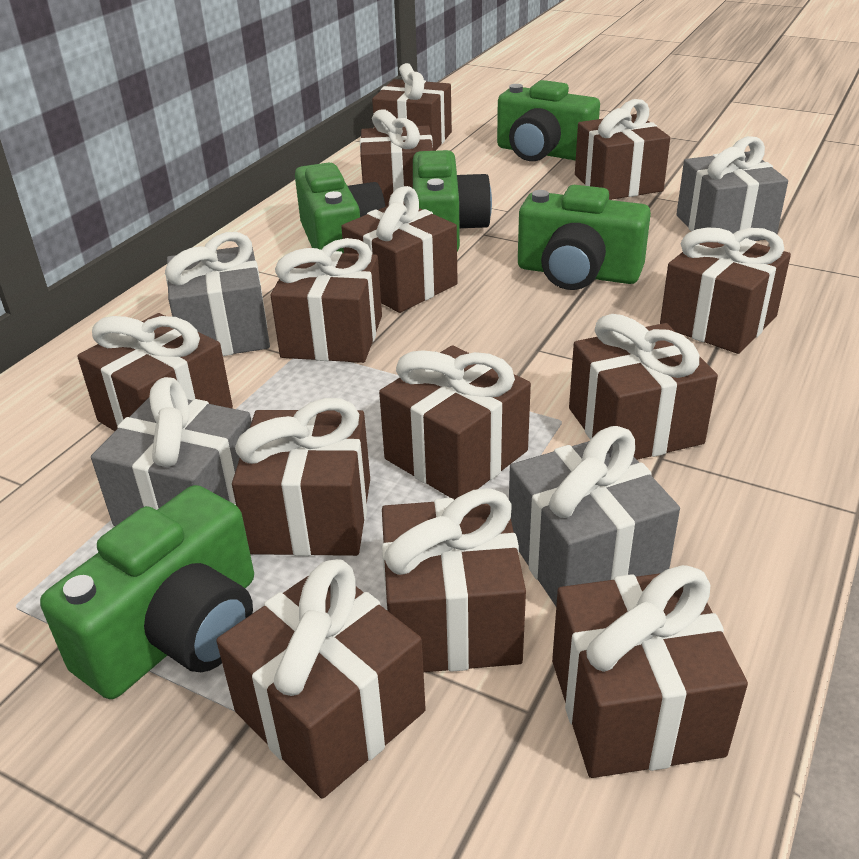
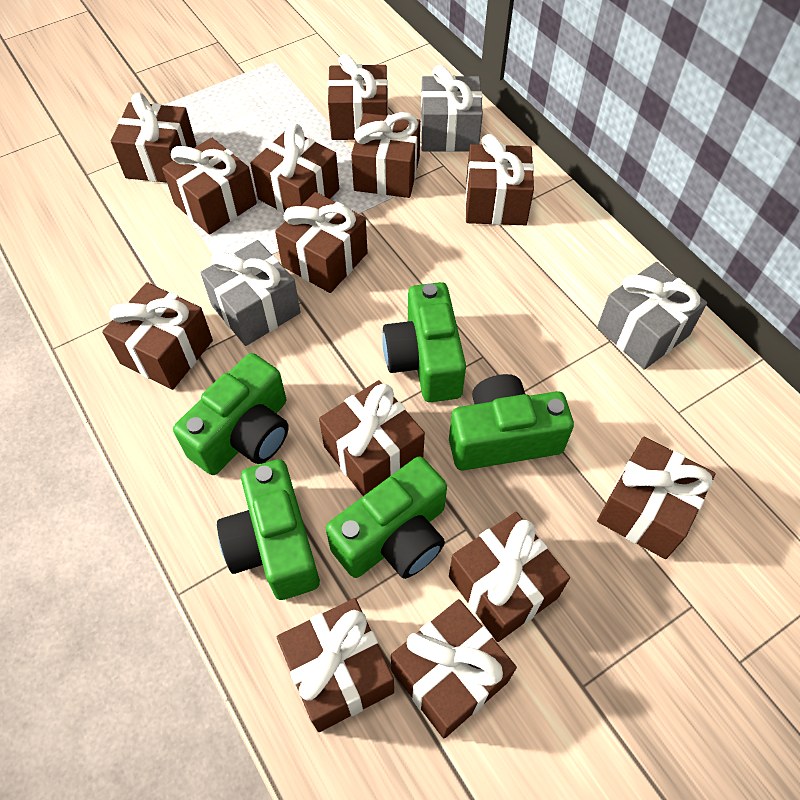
grey gift: 4 -> 3

